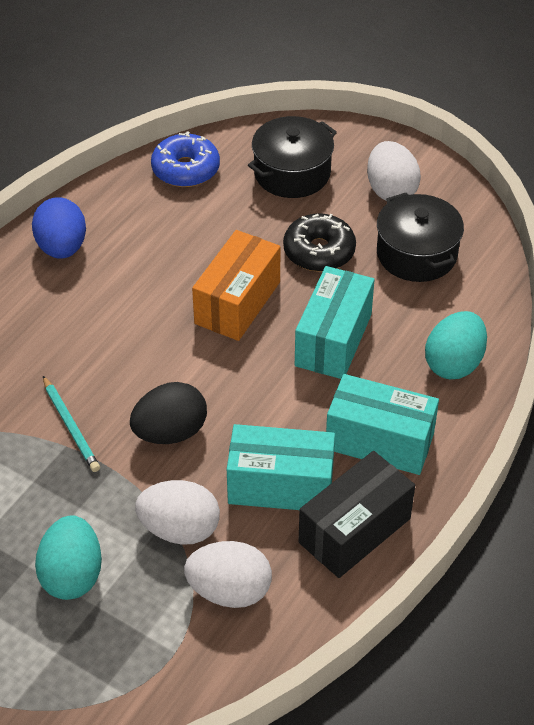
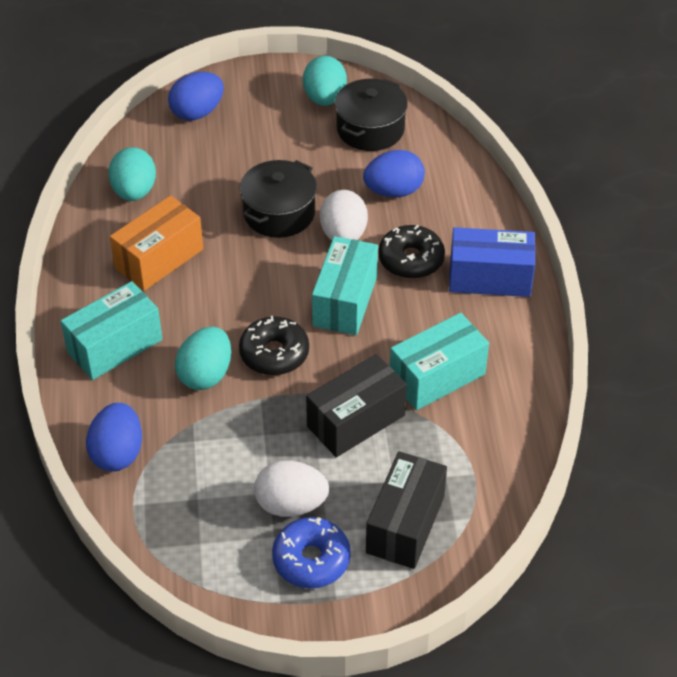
black box: 1 -> 2
black donut: 1 -> 2
black egg: 1 -> 0
blue box: 0 -> 1
blue egg: 1 -> 3
turquoise egg: 2 -> 3
turquoise pencil: 1 -> 0
white egg: 3 -> 2

